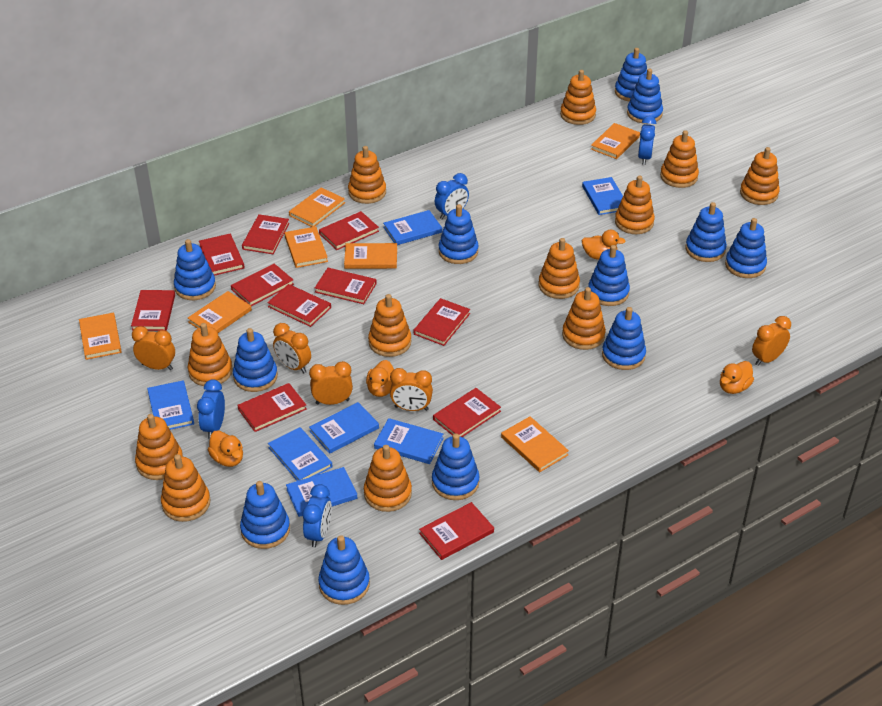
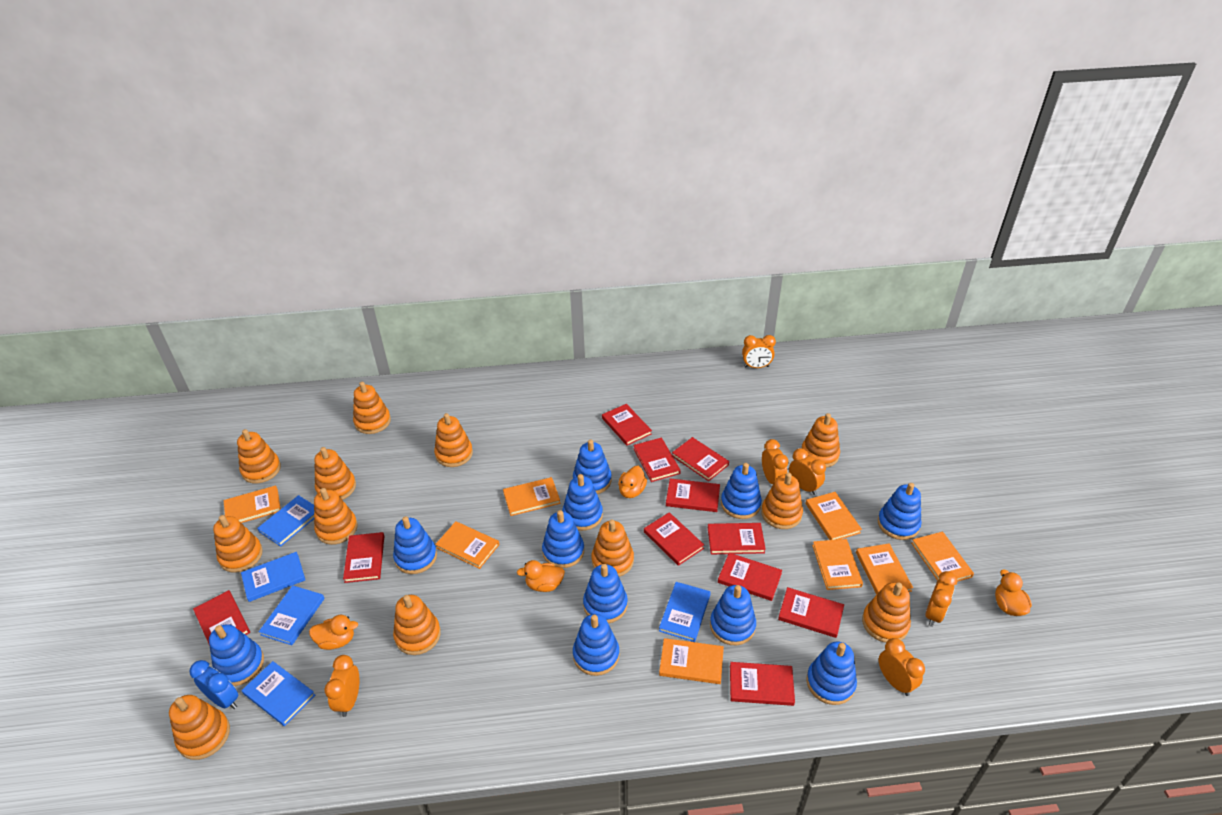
blue book: 7 -> 5
blue clock: 4 -> 1
blue stacking toy: 12 -> 11
orange book: 7 -> 8
orange clock: 5 -> 6

